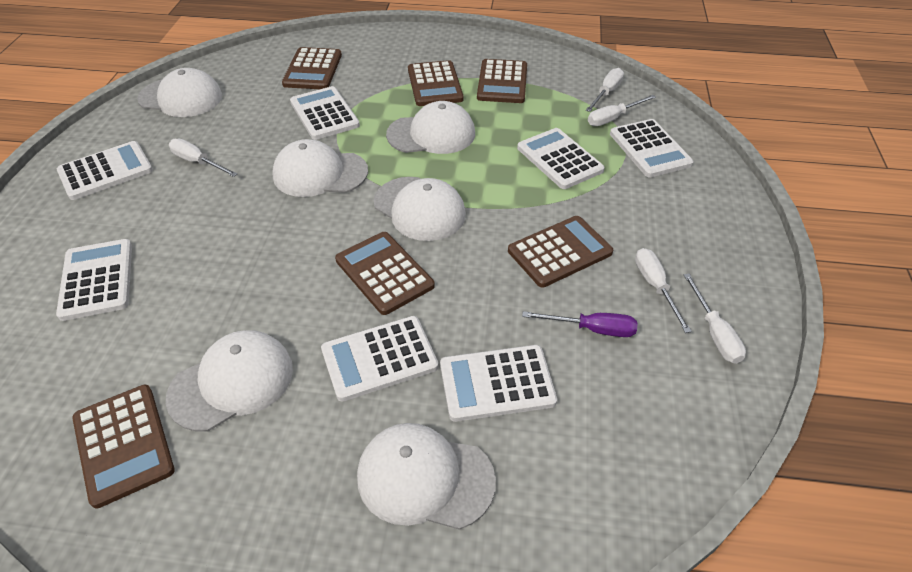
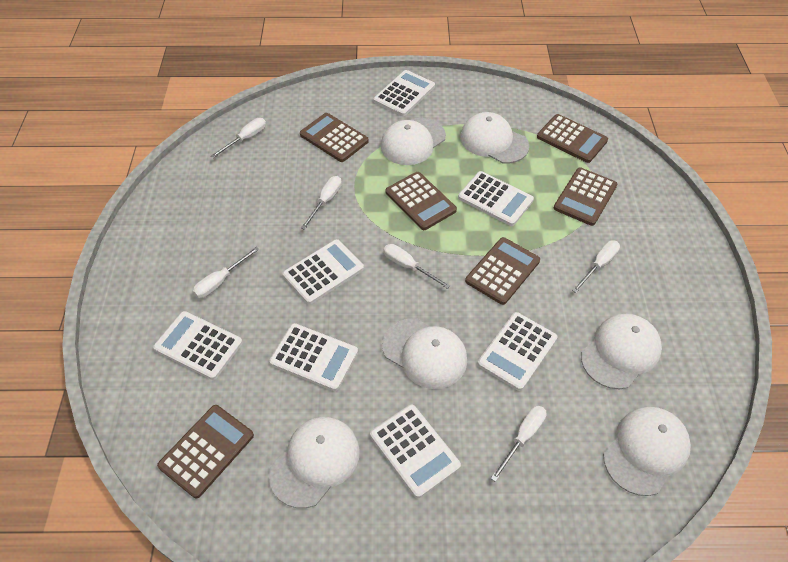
purple screwdriver: 1 -> 0
white screwdriver: 5 -> 6

